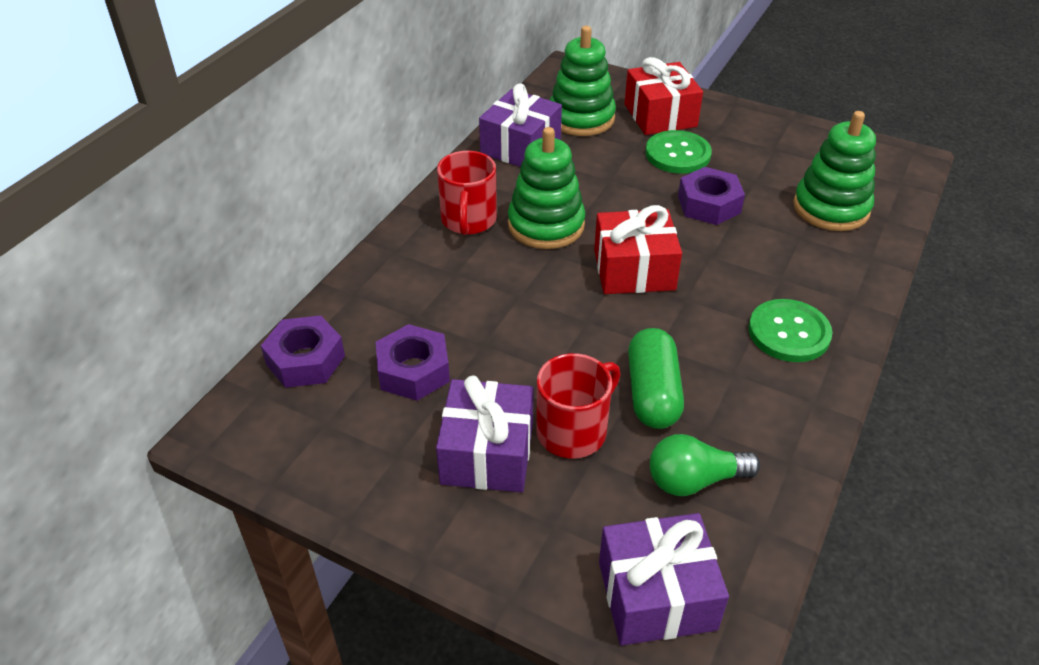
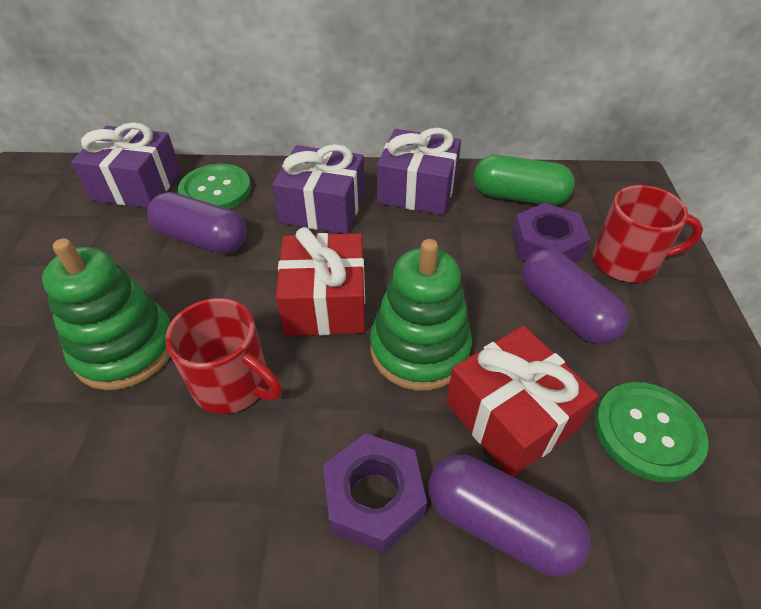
green light bulb: 1 -> 0
green stacking toy: 3 -> 2
purple capsule: 0 -> 3
purple nut: 3 -> 2

